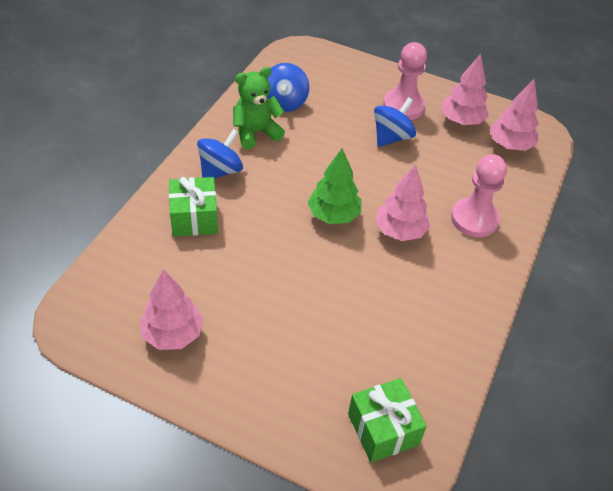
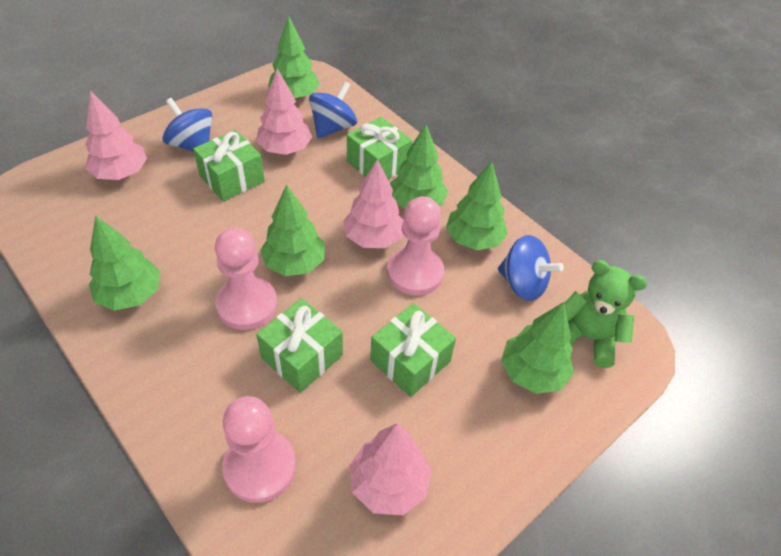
green gift: 2 -> 4
green tree: 1 -> 6
pink pawn: 2 -> 3

